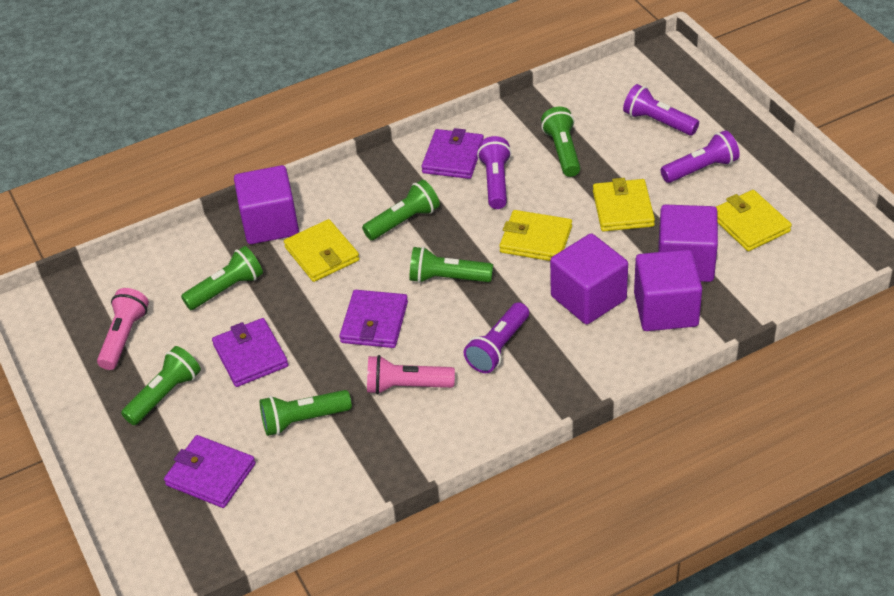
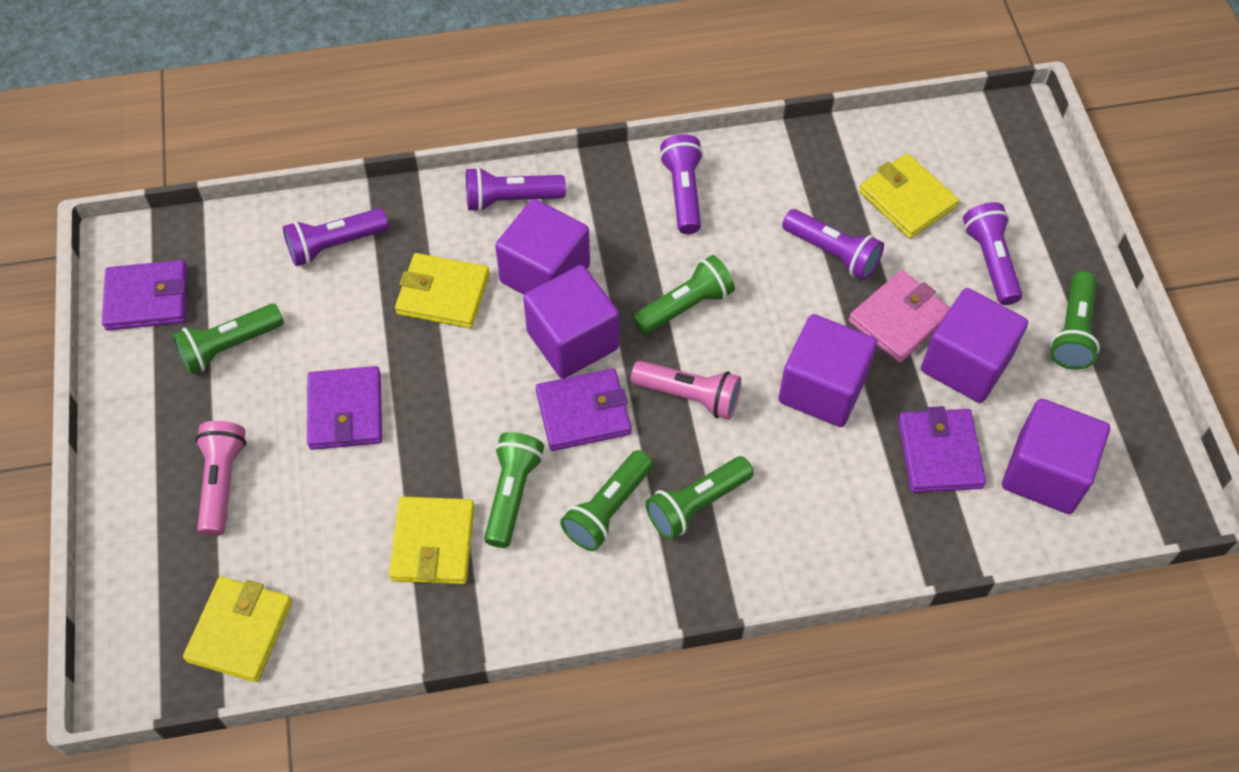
pink wallet: 0 -> 1
purple cube: 4 -> 5
purple flashlight: 4 -> 5

